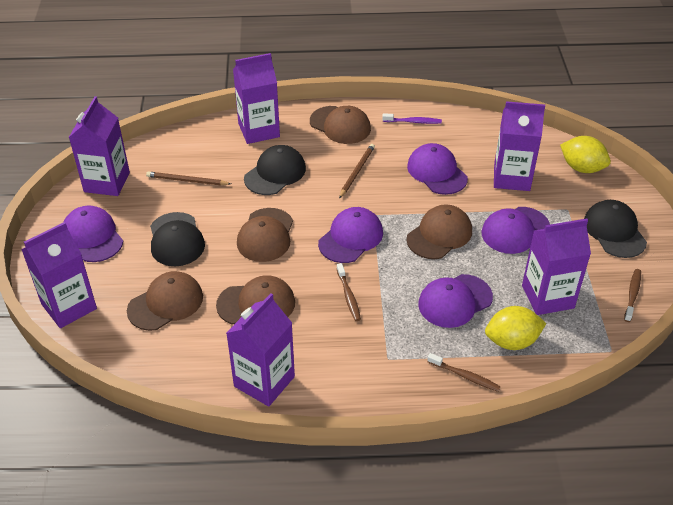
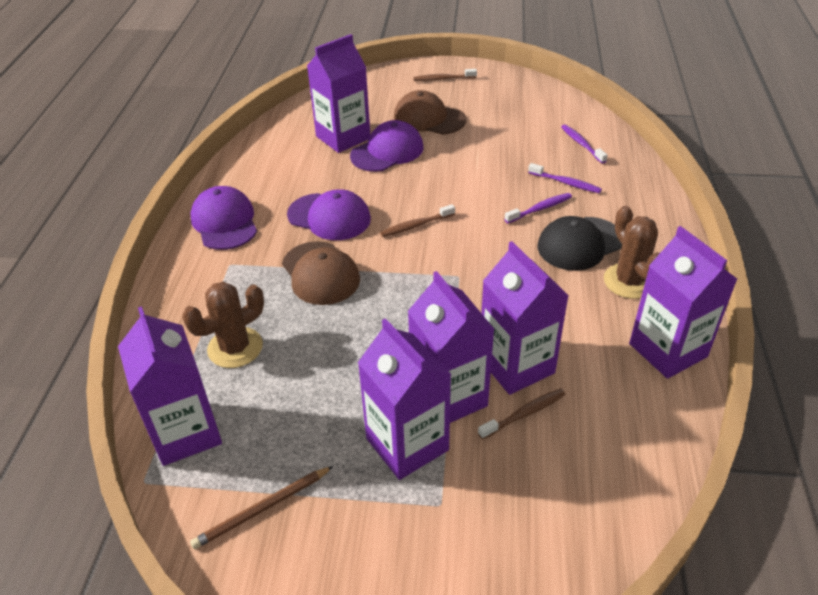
black cap: 3 -> 1
brown cactus: 0 -> 2
brown cap: 5 -> 2
brown pencil: 2 -> 1
purple cap: 5 -> 3
purple toothbrush: 1 -> 3
yellow lemon: 2 -> 0

